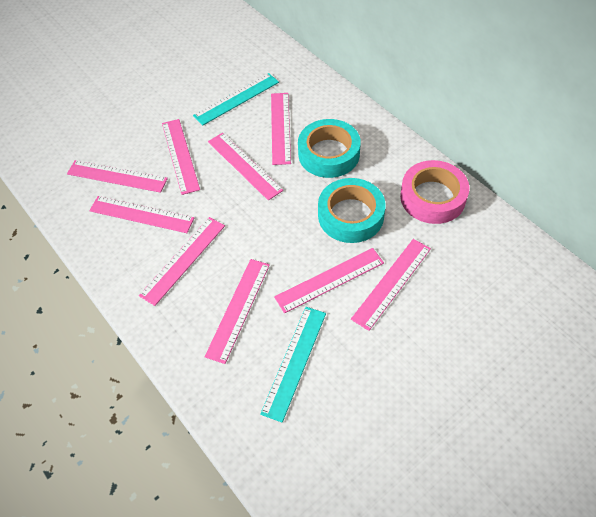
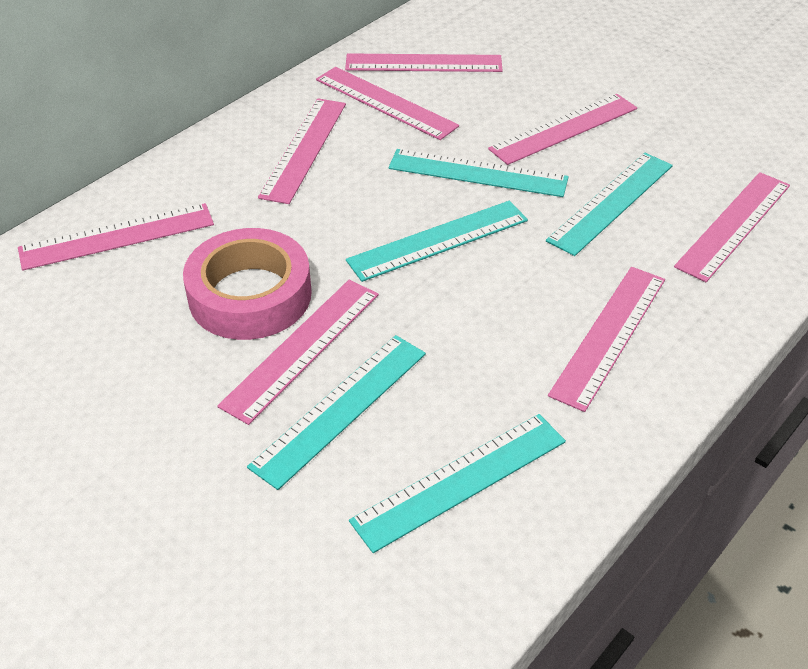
pink ruler: 9 -> 8
turquoise ruler: 2 -> 5
turquoise tape: 2 -> 0

